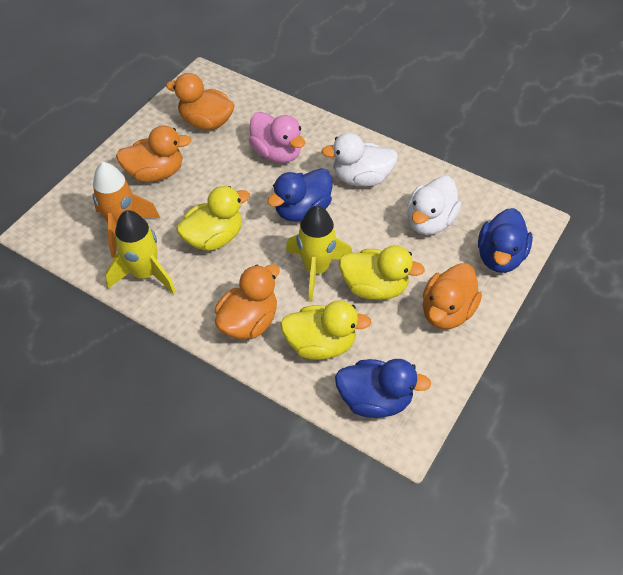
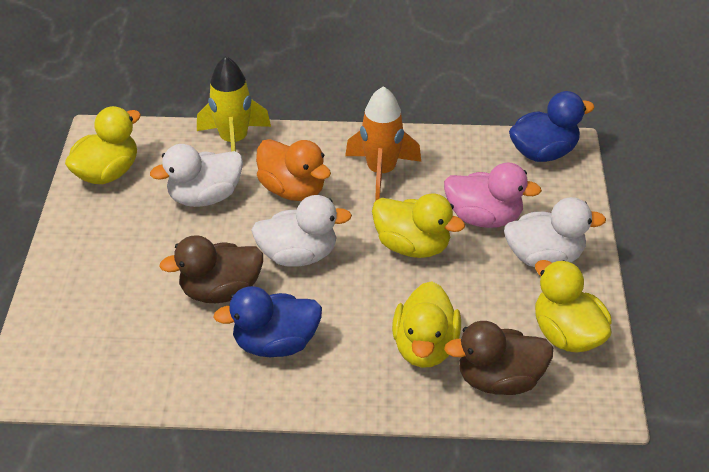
blue duck: 3 -> 2
brown duck: 0 -> 2
orange duck: 4 -> 1
white duck: 2 -> 3
yellow duck: 3 -> 4
yellow rocket: 2 -> 1

